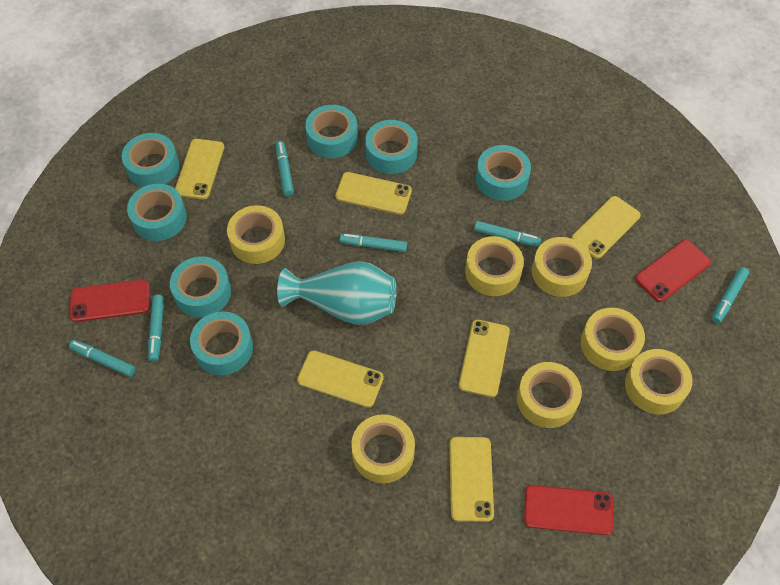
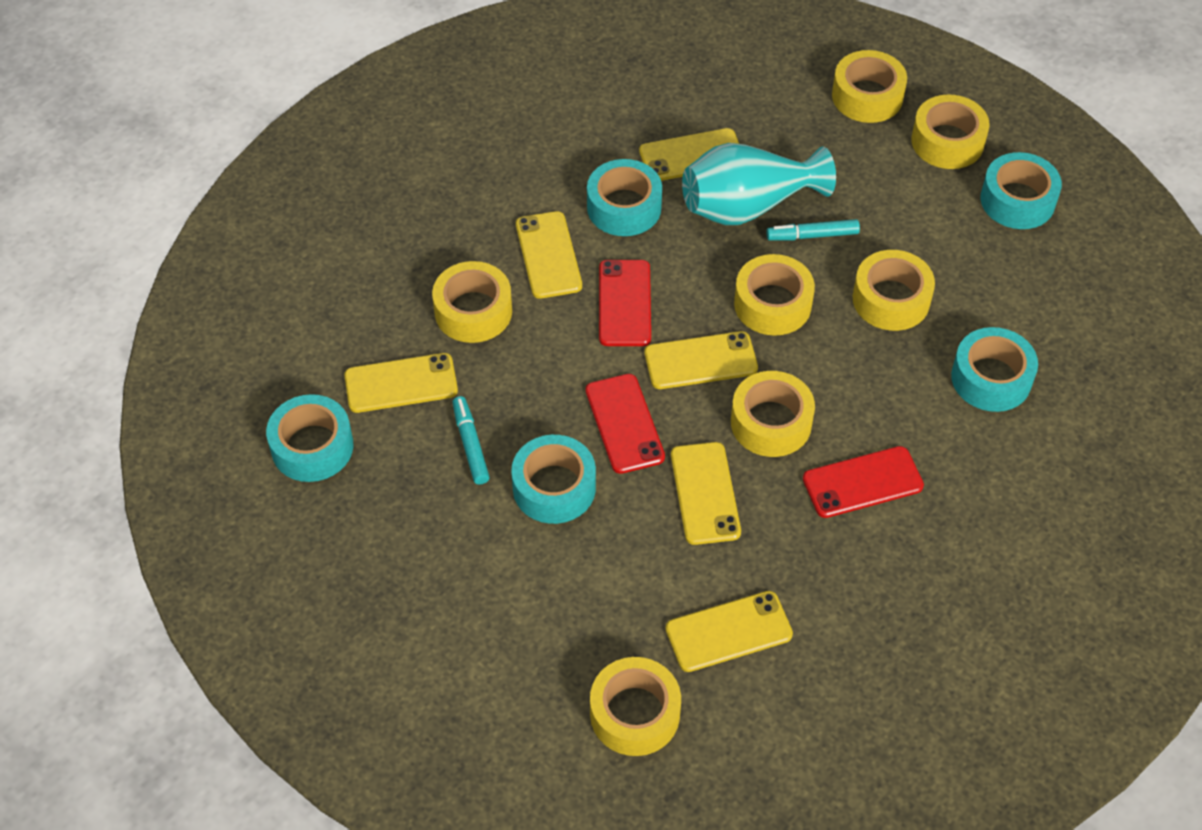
turquoise marker: 6 -> 2
turquoise tape: 7 -> 5

